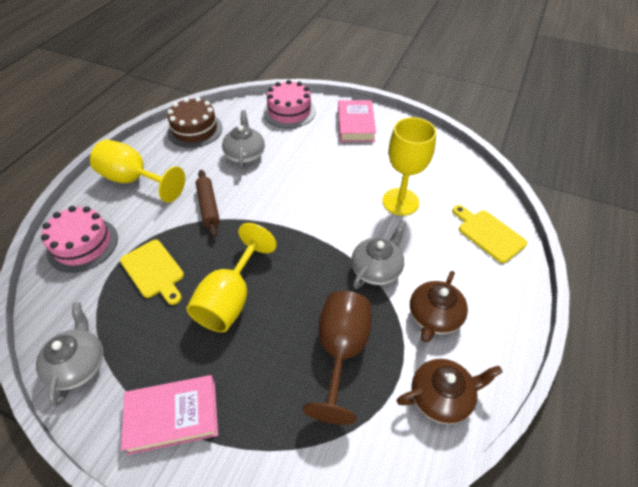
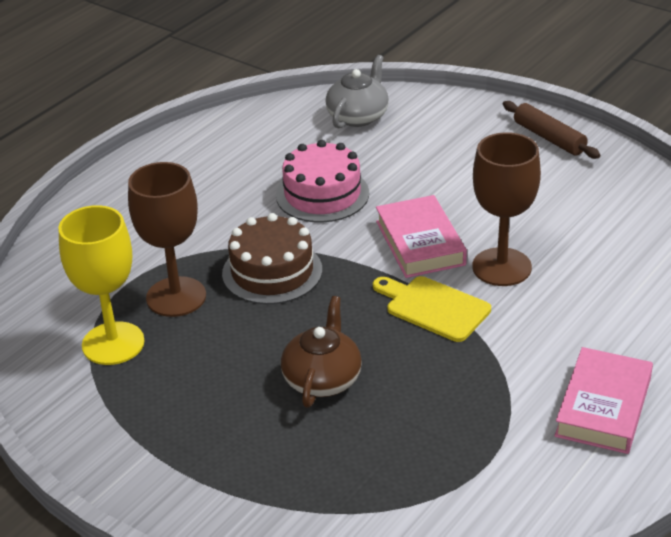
brown goblet: 1 -> 2
brown teapot: 2 -> 1
grey teapot: 3 -> 1
pink cake: 2 -> 1
yellow cutting board: 2 -> 1
yellow goblet: 3 -> 1

